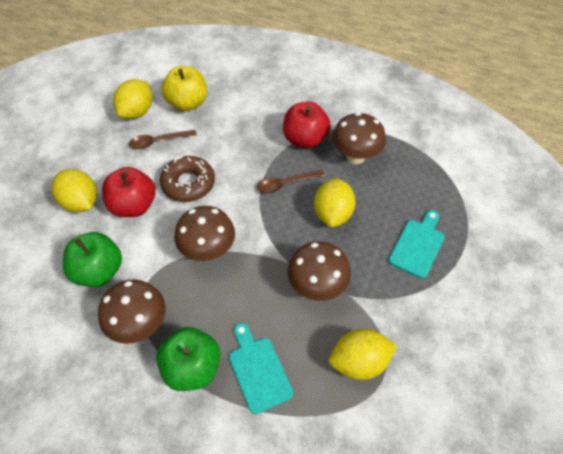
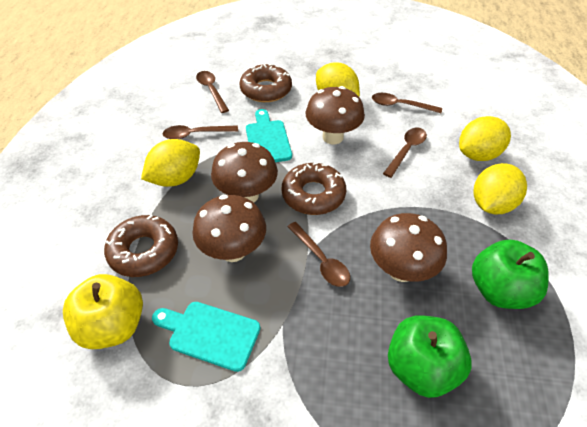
brown donut: 1 -> 3
brown spoon: 2 -> 5
red apple: 2 -> 0

